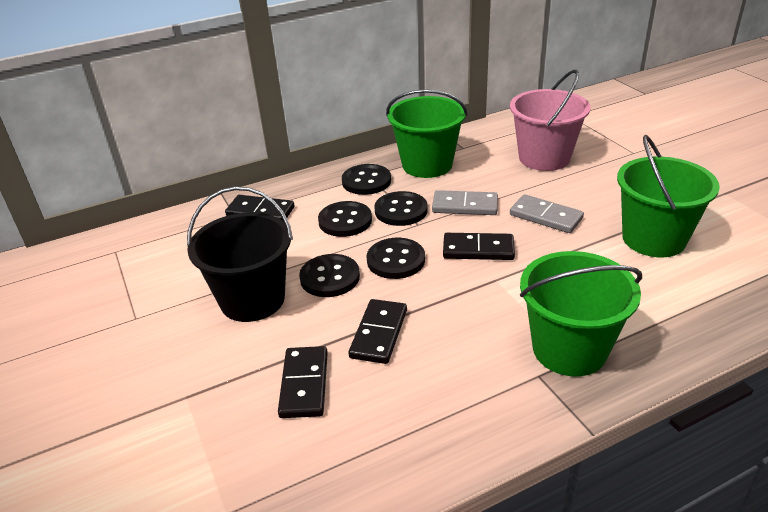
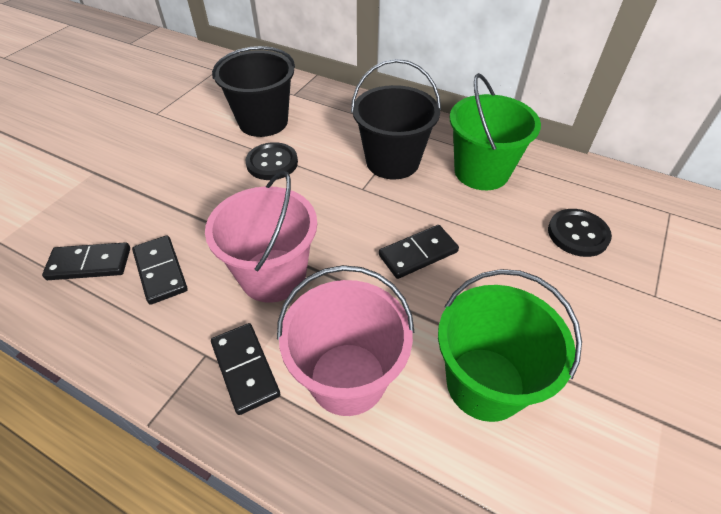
black bucket: 1 -> 2
black button: 5 -> 2
green bucket: 3 -> 2
grey domino: 2 -> 0
pink bucket: 1 -> 2

